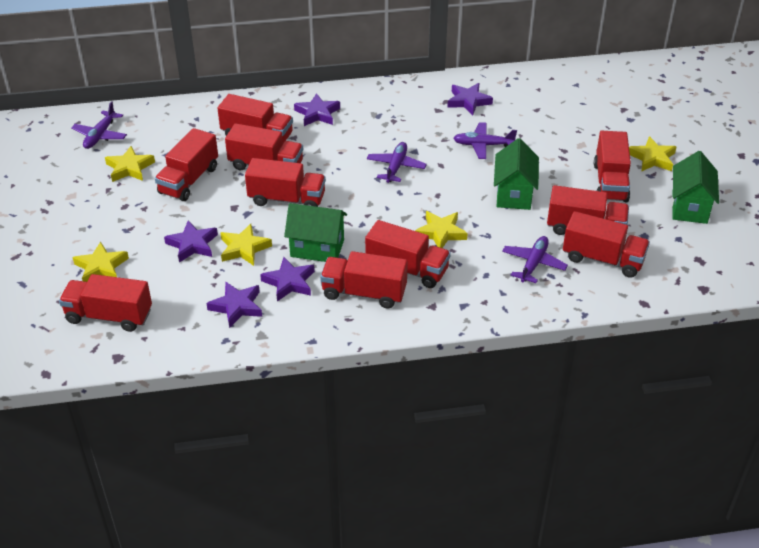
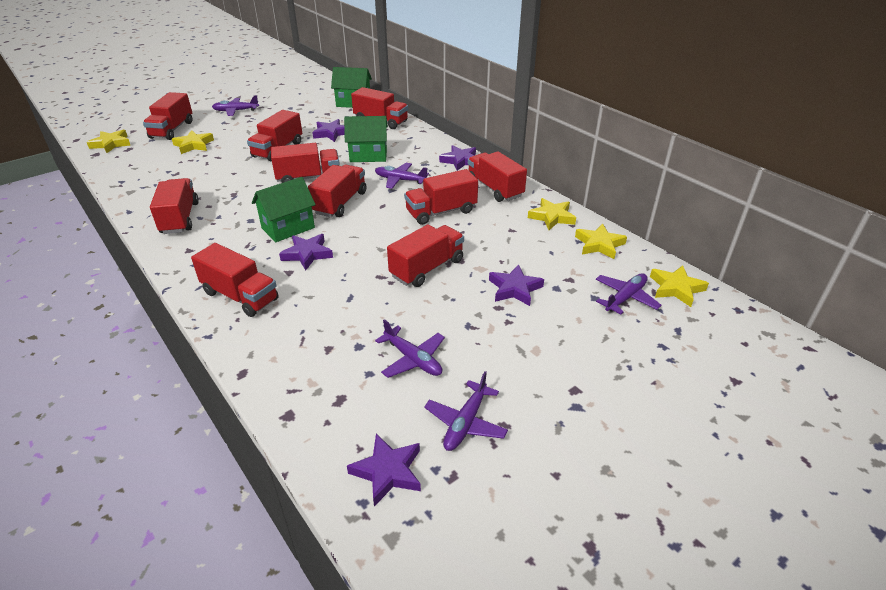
purple plane: 4 -> 5

